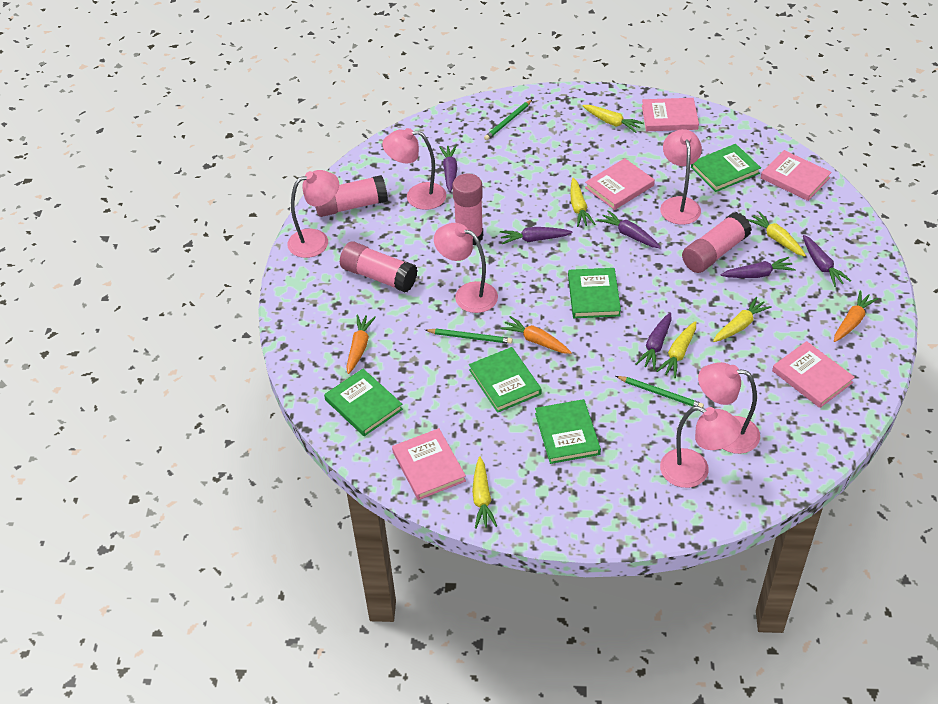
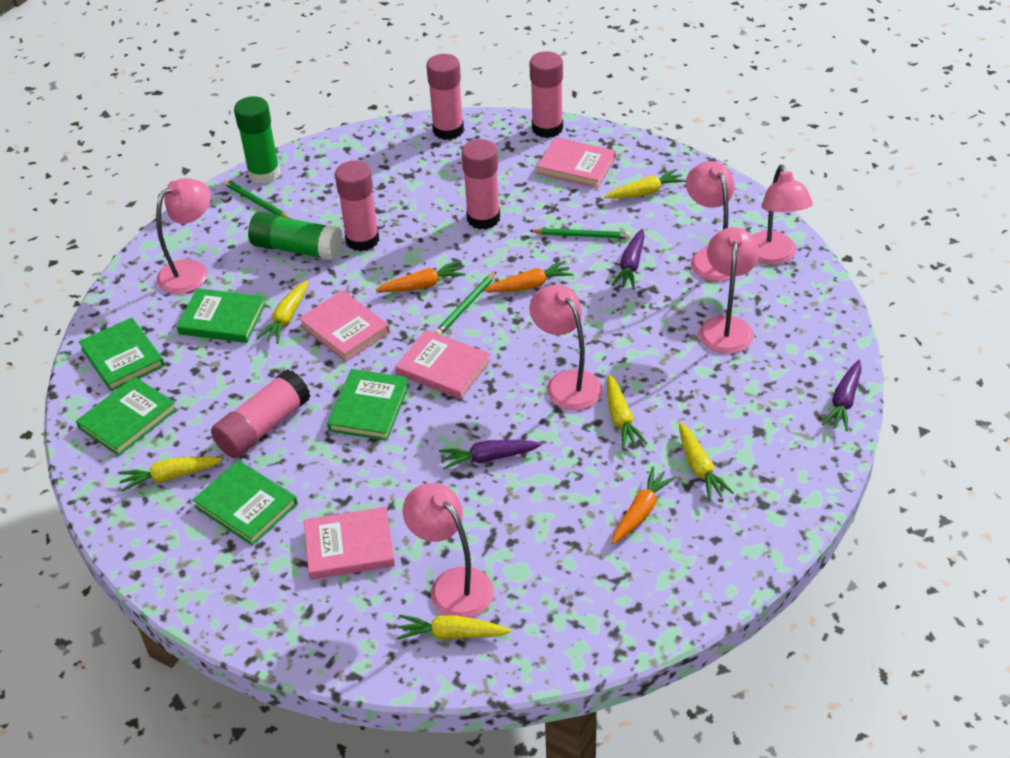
green glue stick: 0 -> 2
pink book: 5 -> 4
pink glue stick: 4 -> 5
purple carrot: 6 -> 3

